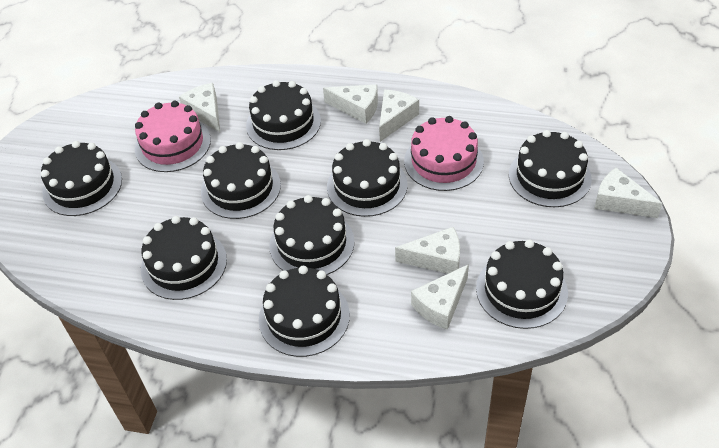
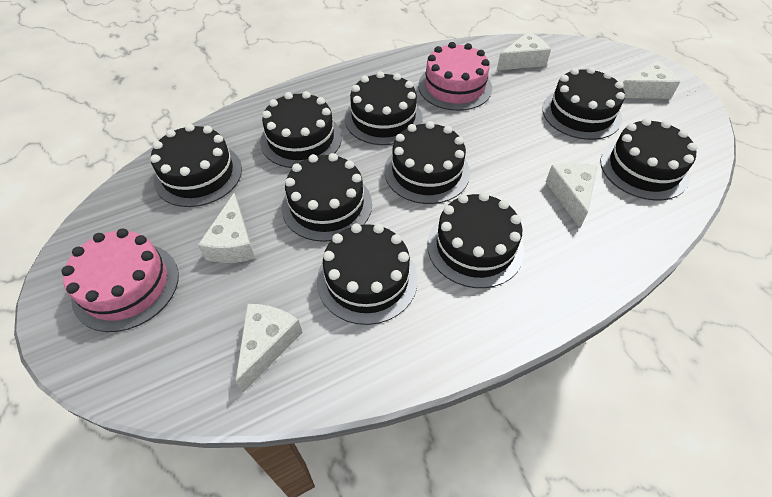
white cheese: 6 -> 5

